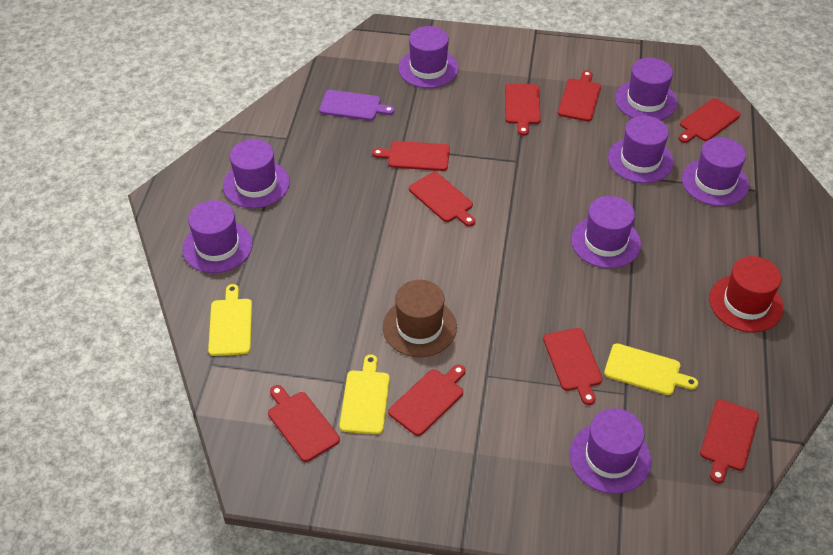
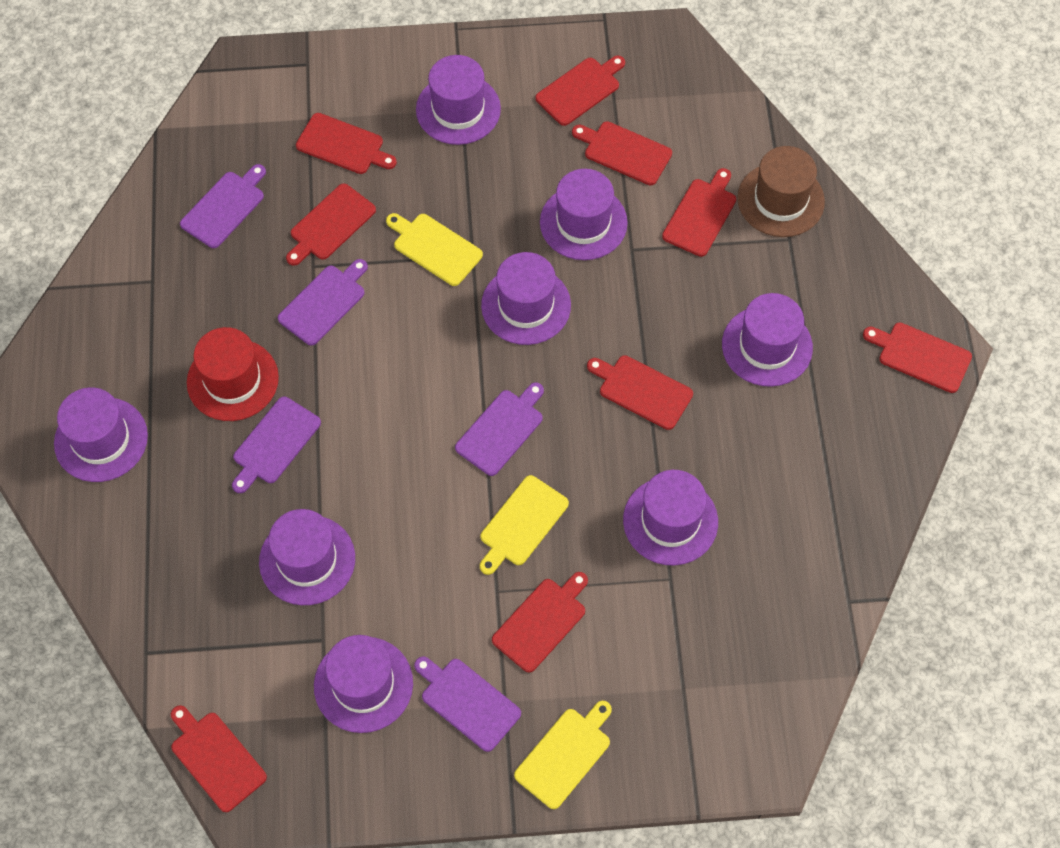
purple cutting board: 1 -> 5

